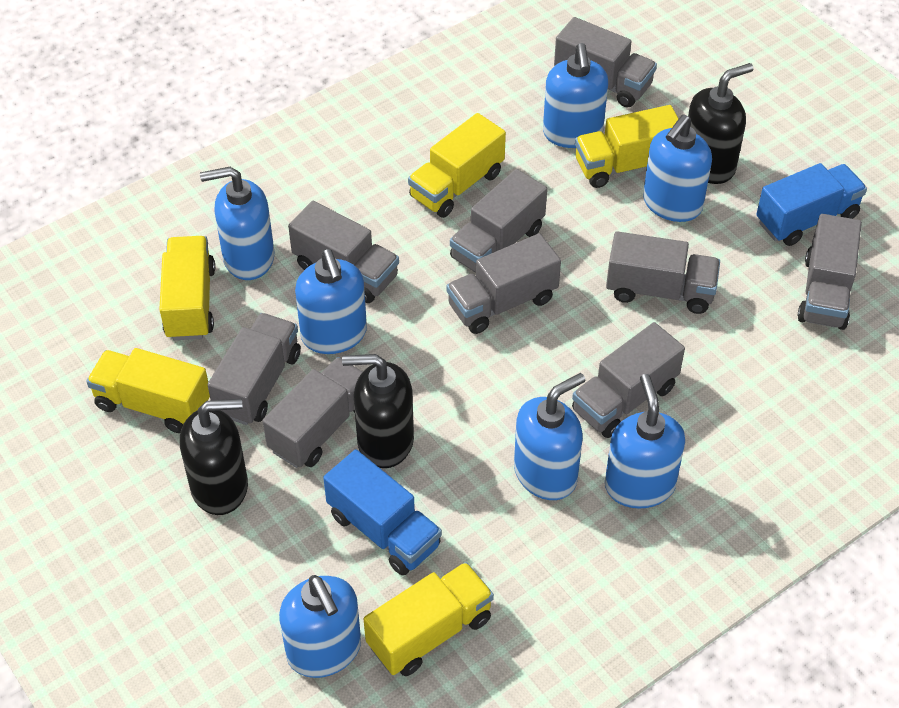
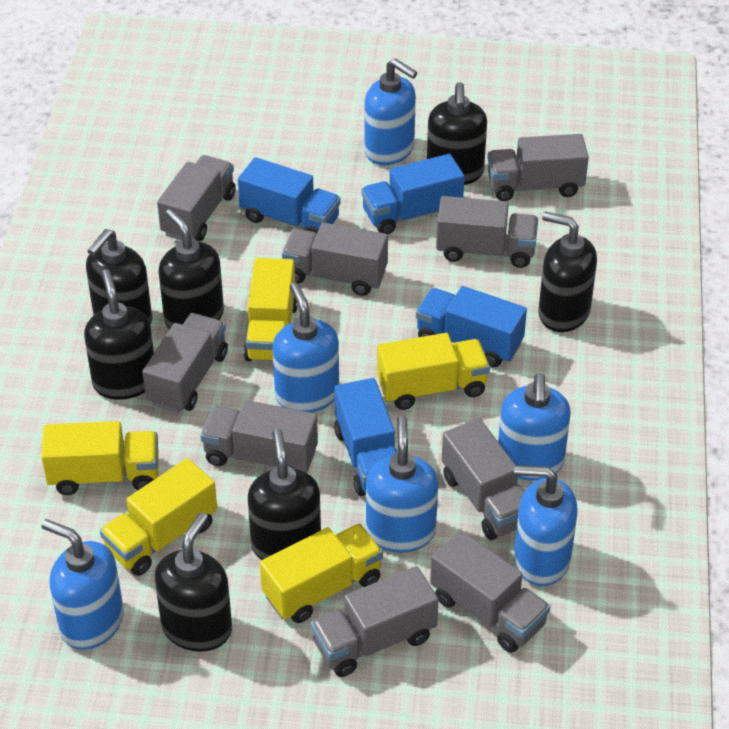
black soap dispenser: 3 -> 7
blue soap dispenser: 7 -> 6
blue truck: 2 -> 4

